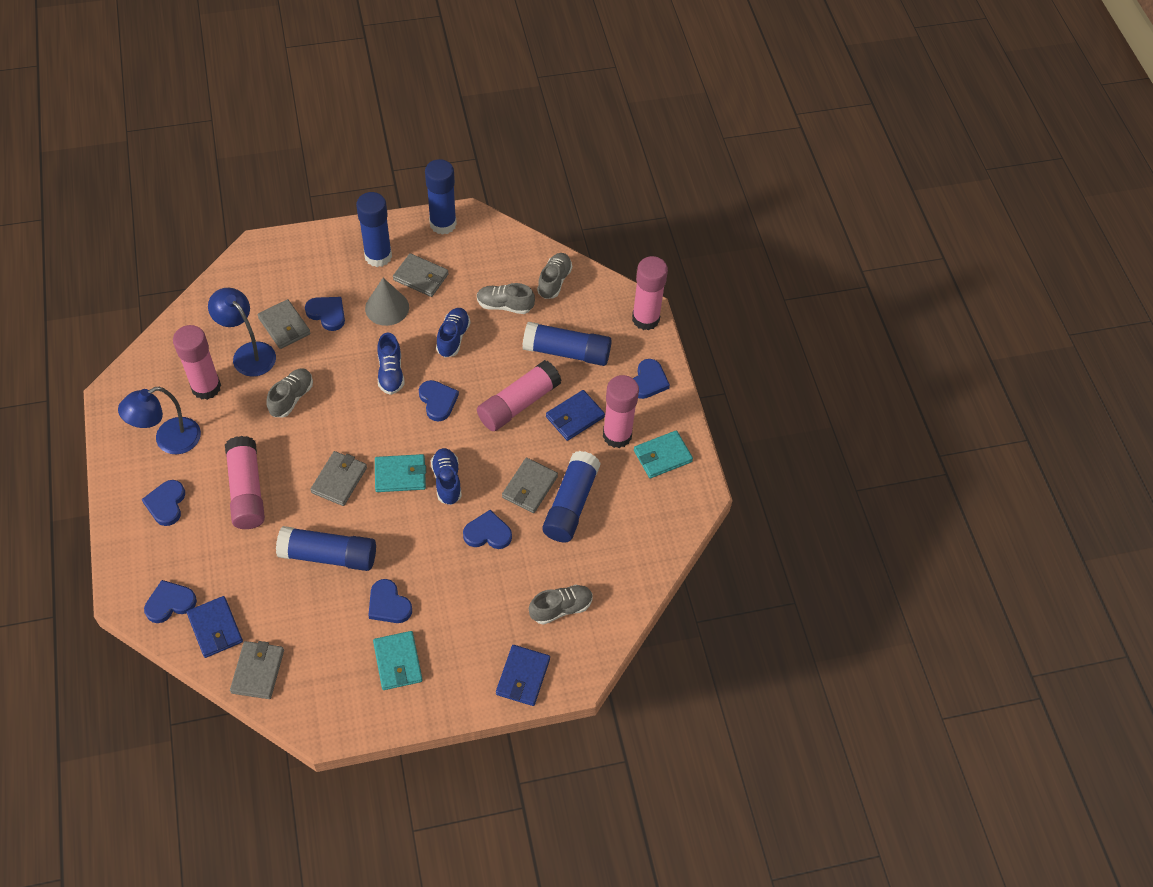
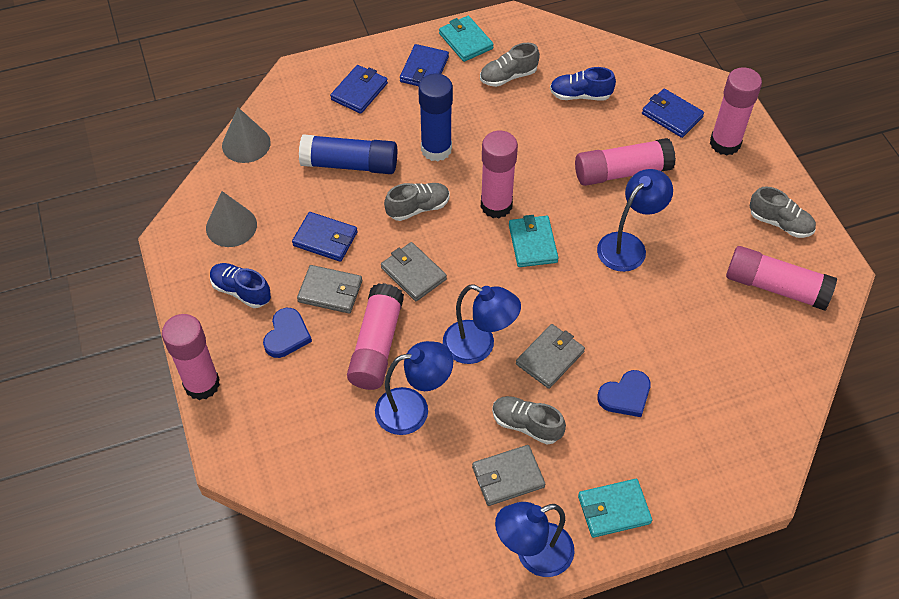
blue glue stick: 5 -> 2
blue heart: 7 -> 2
blue lamp: 2 -> 4
blue shoe: 3 -> 2
blue wallet: 3 -> 4
grey cone: 1 -> 2
grey wallet: 5 -> 4
pink glue stick: 5 -> 6

